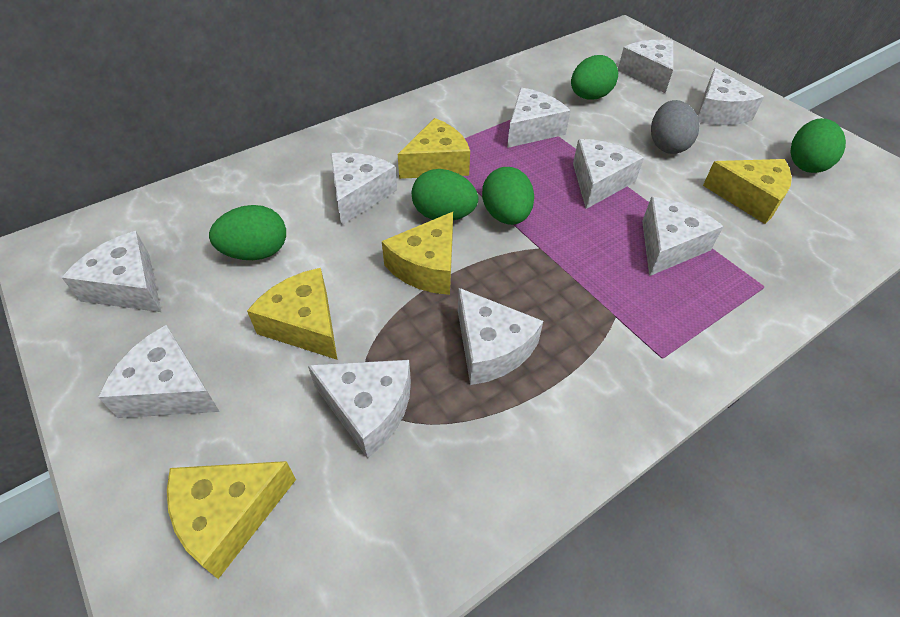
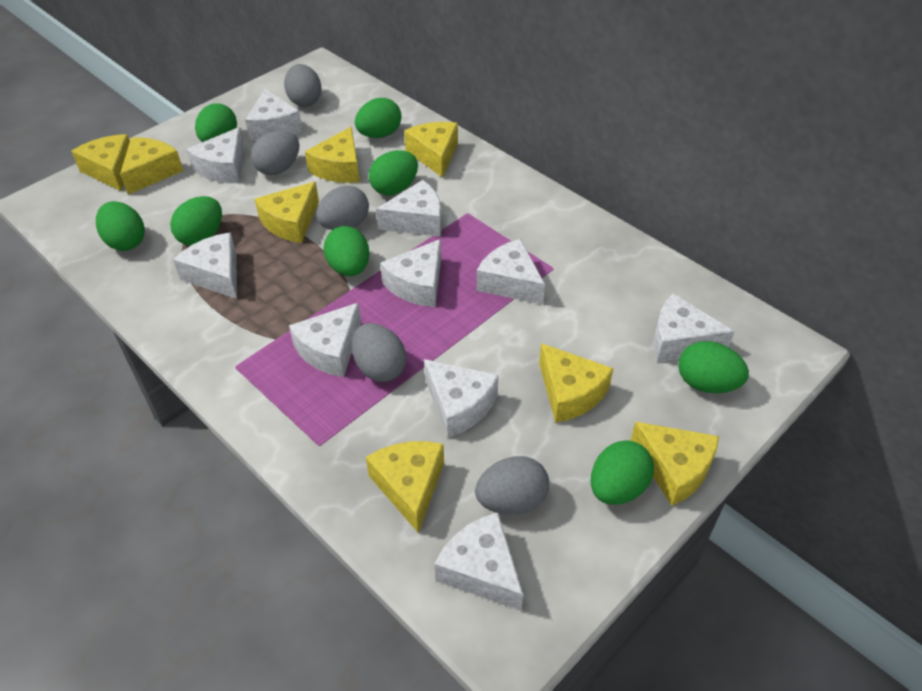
green egg: 5 -> 8
grey egg: 1 -> 5
yellow cheese: 5 -> 8

